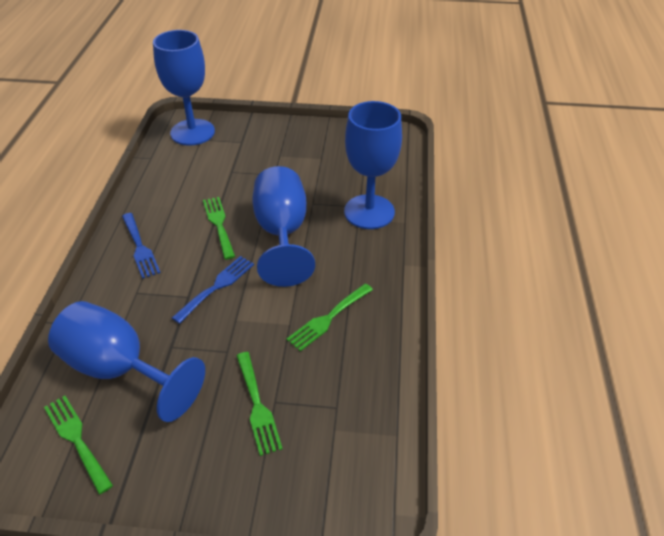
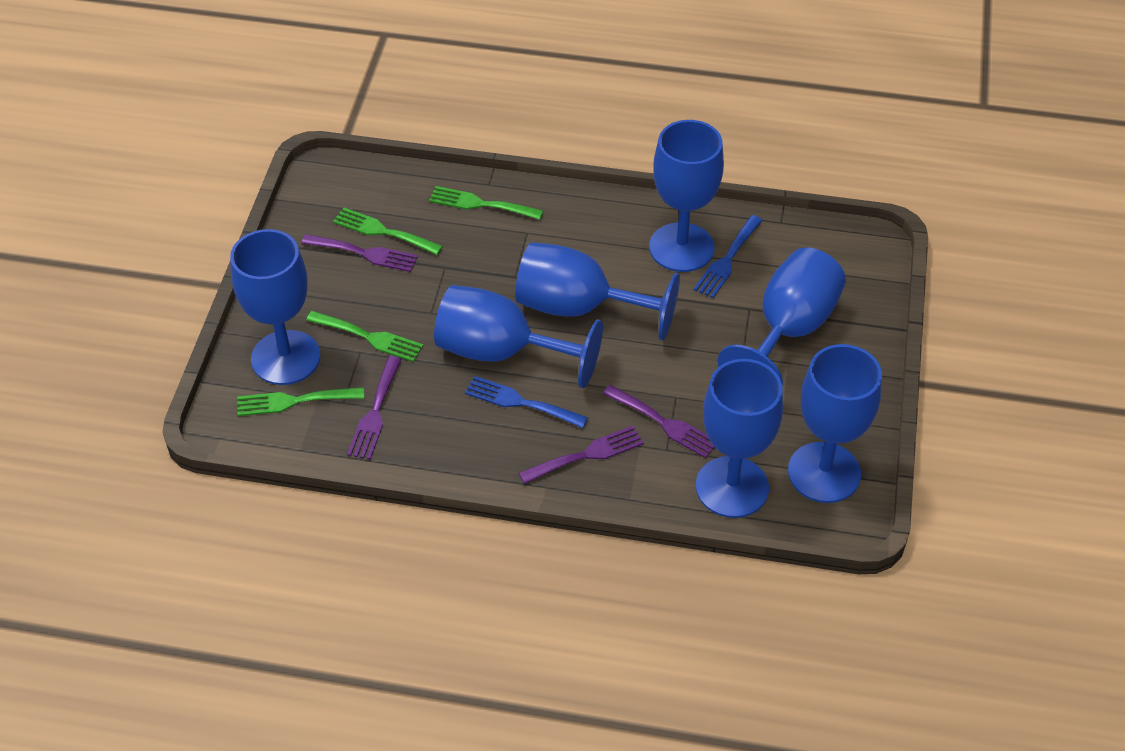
blue goblet: 4 -> 7
purple fork: 0 -> 4

